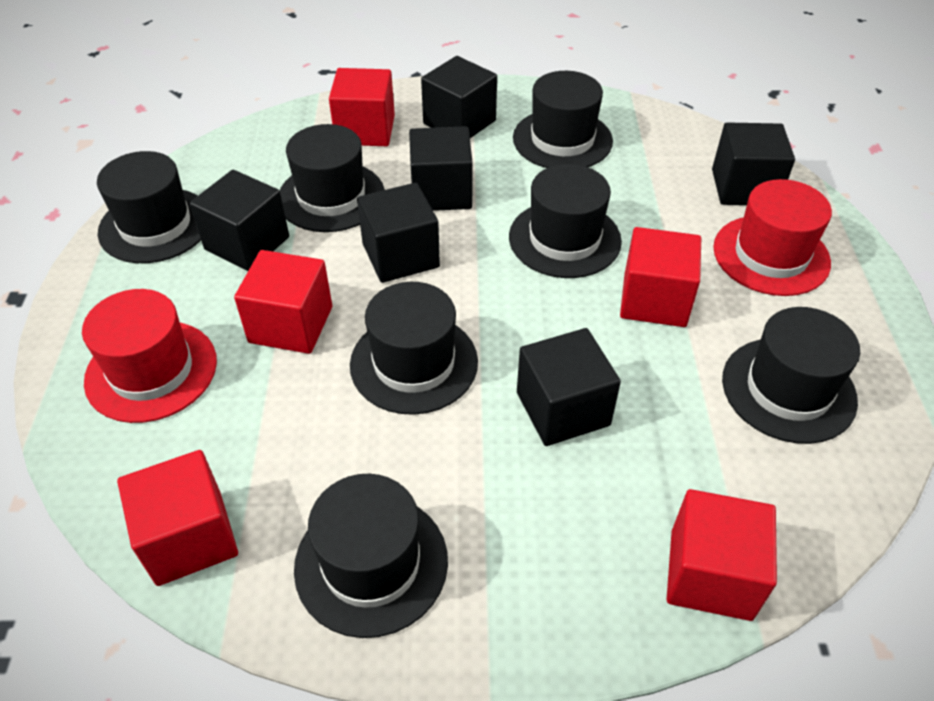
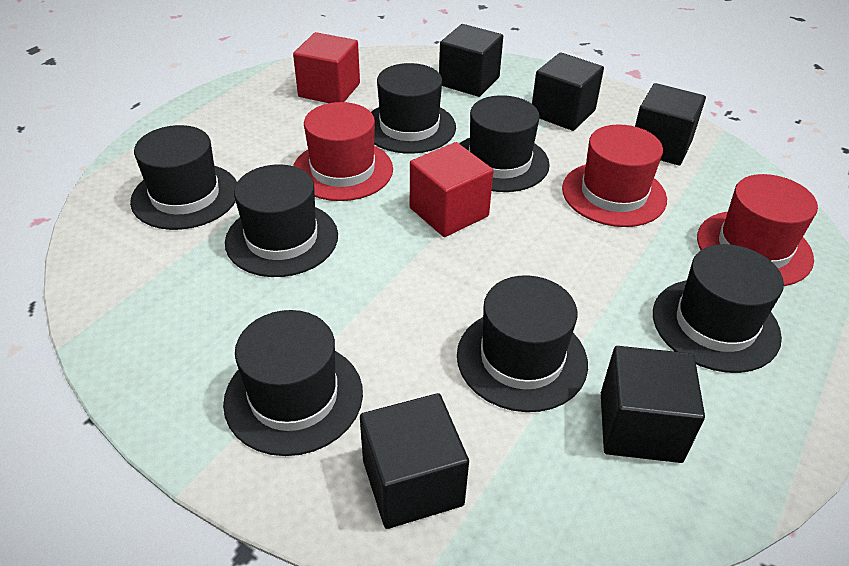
black cube: 6 -> 5
red cube: 5 -> 2
red hat: 2 -> 3

